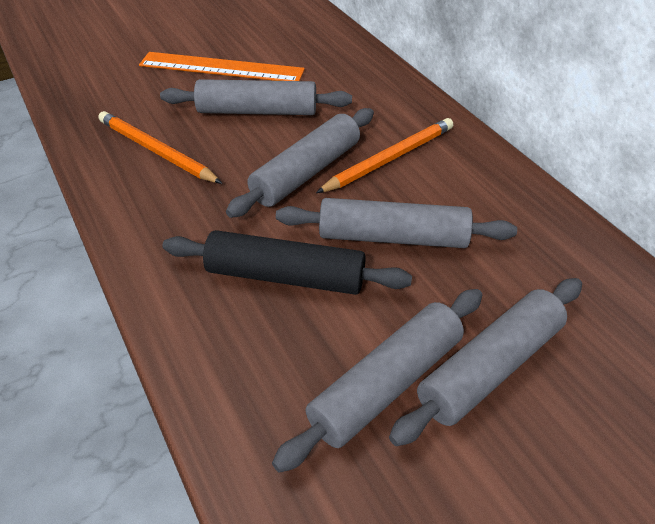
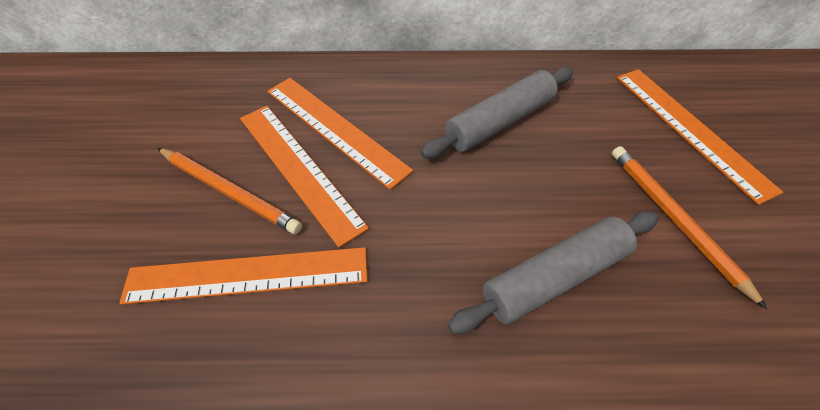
black rolling pin: 1 -> 0
grey rolling pin: 5 -> 2
orange ruler: 1 -> 4

